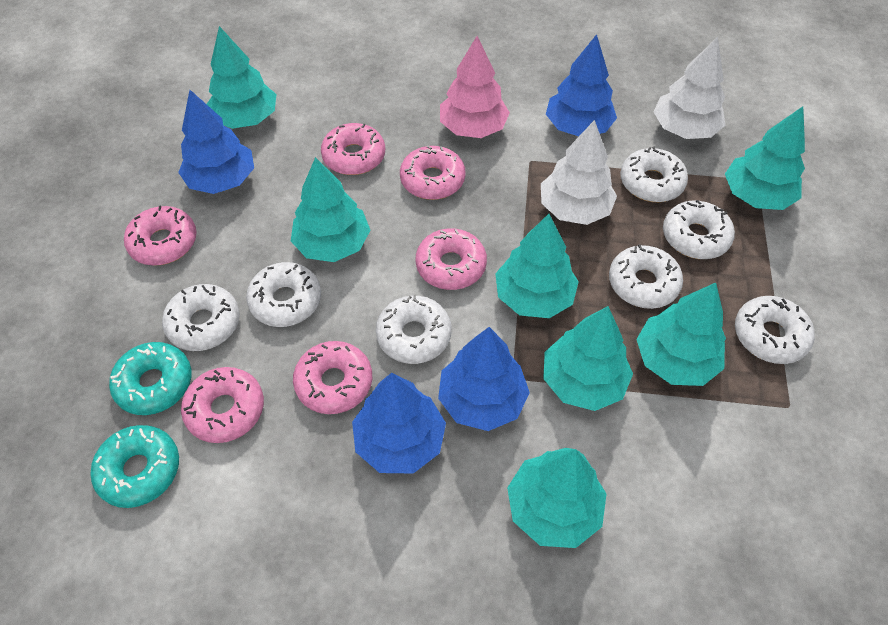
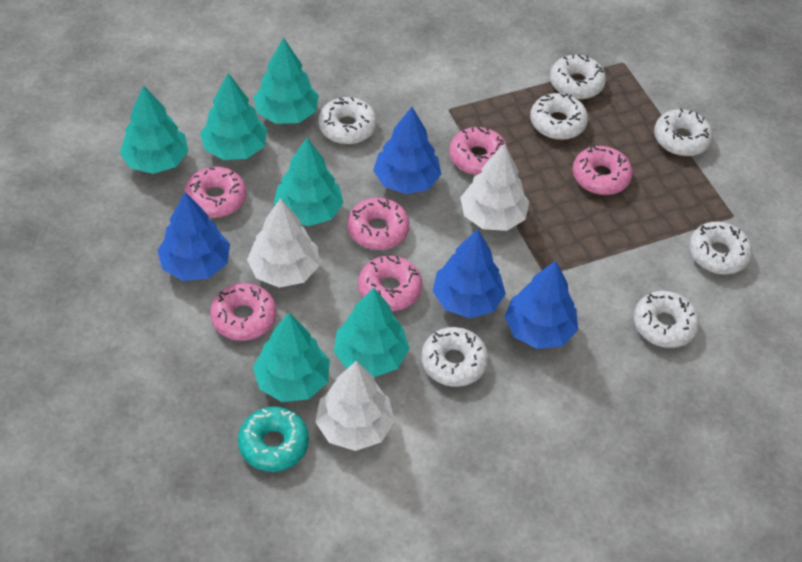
pink tree: 1 -> 0
turquoise donut: 2 -> 1
turquoise tree: 7 -> 6
white tree: 2 -> 3

